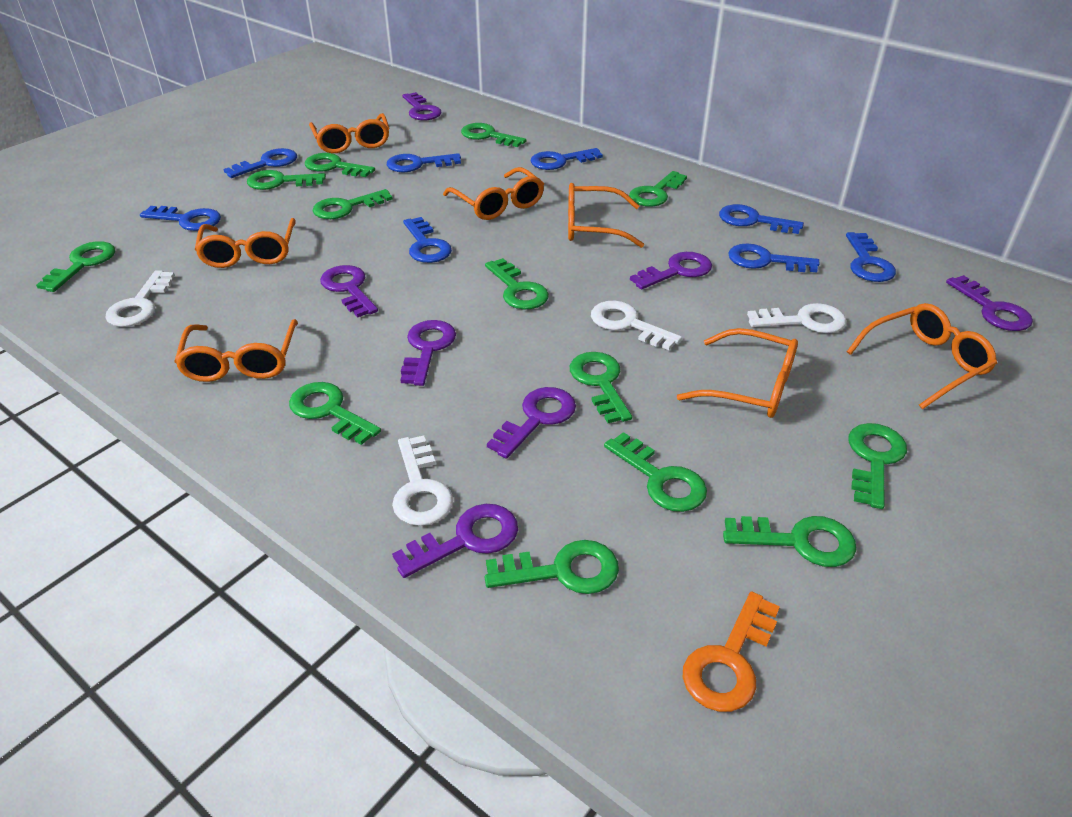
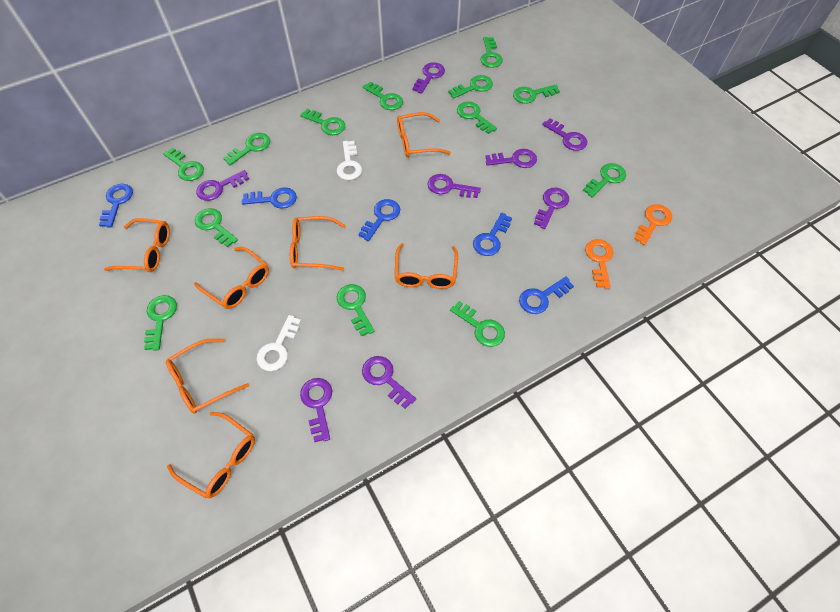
blue key: 8 -> 5
orange key: 1 -> 2
purple key: 7 -> 8
white key: 4 -> 2

